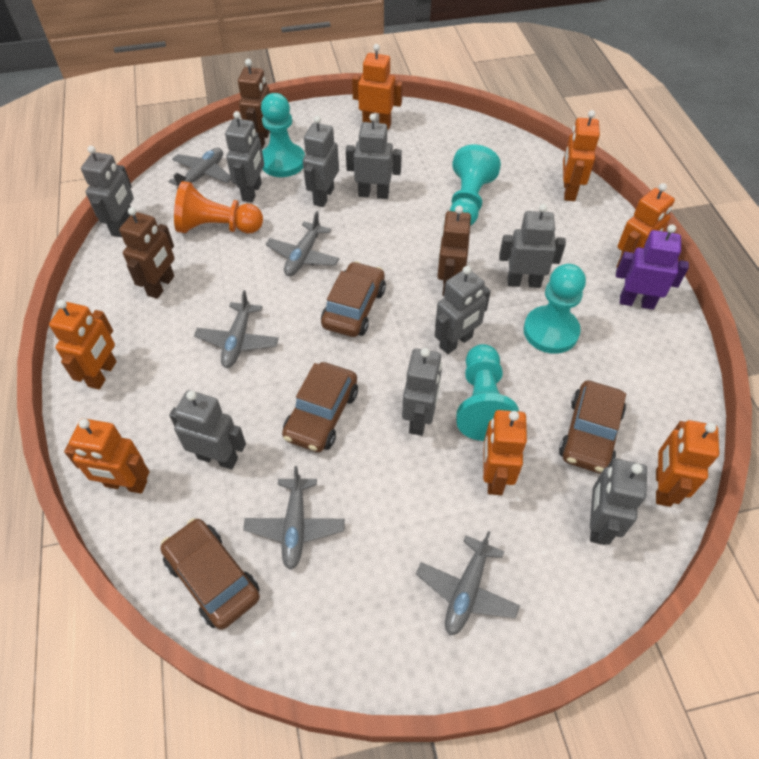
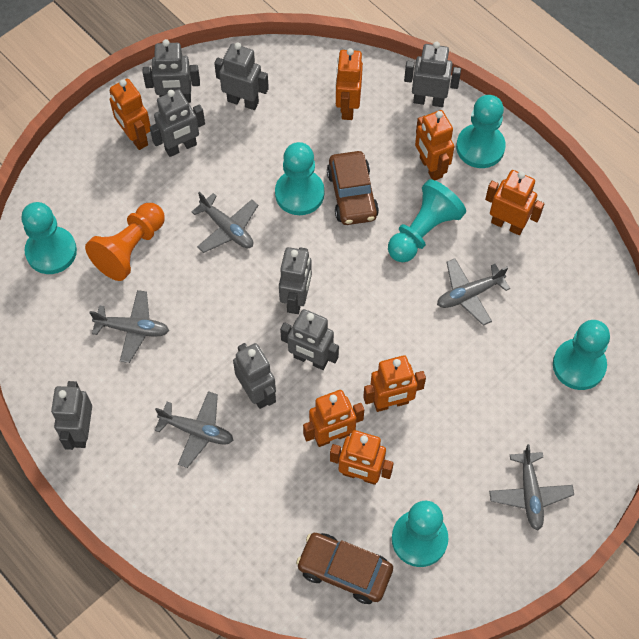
brown car: 4 -> 2
brown robot: 3 -> 0
grey robot: 9 -> 8
purple robot: 1 -> 0
turquoise pawn: 4 -> 6

